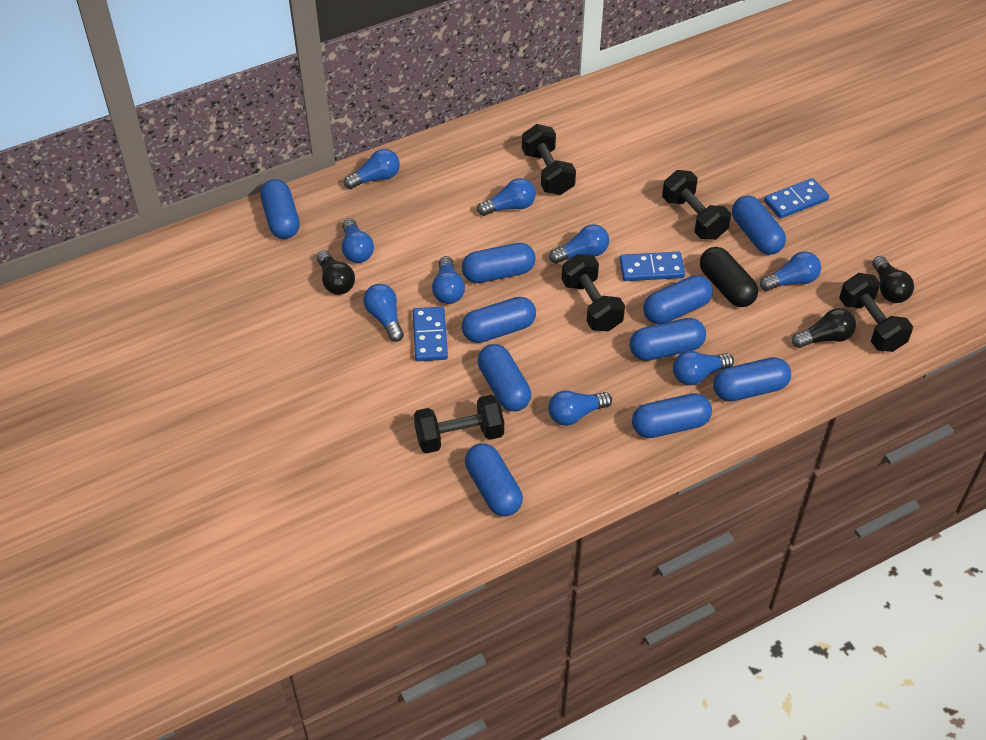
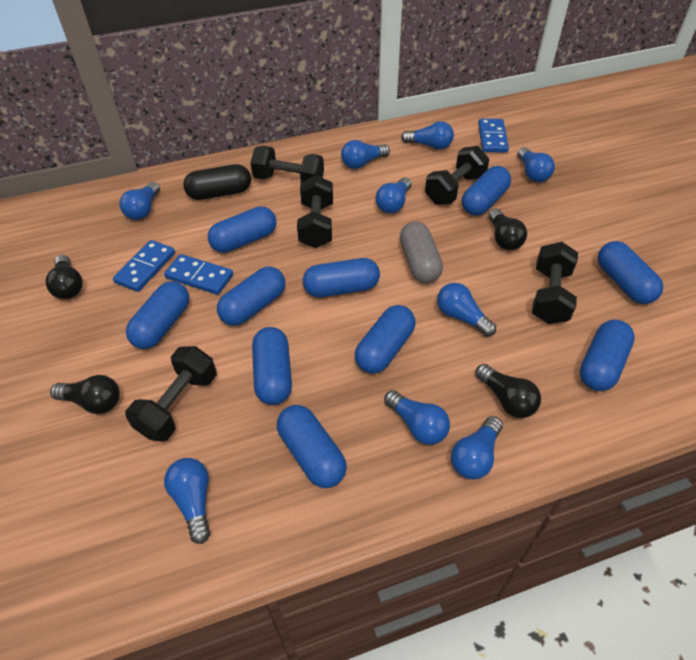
black light bulb: 3 -> 4
grey capsule: 0 -> 1

